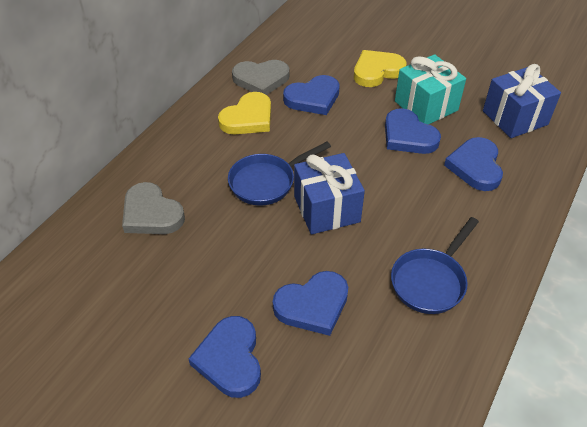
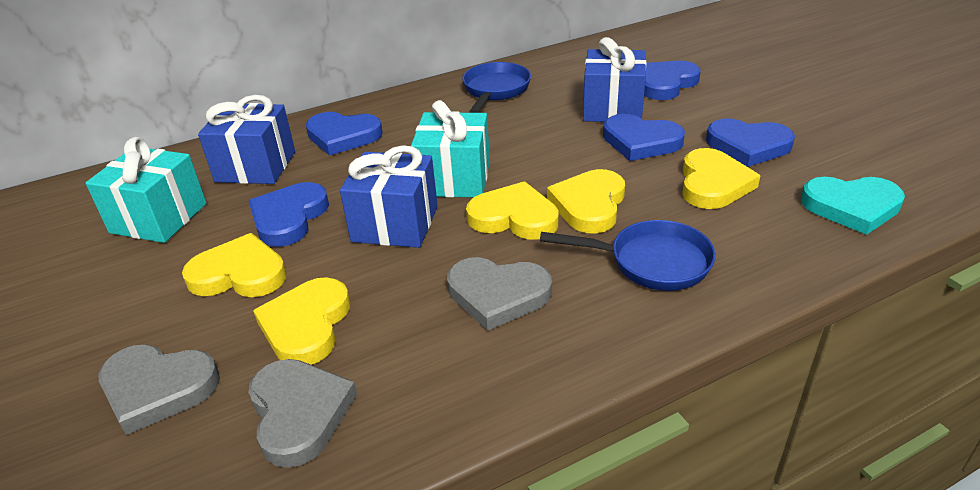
blue gift: 2 -> 3
grey heart: 2 -> 3
turquoise gift: 1 -> 2
turquoise heart: 0 -> 1
yellow heart: 2 -> 5

